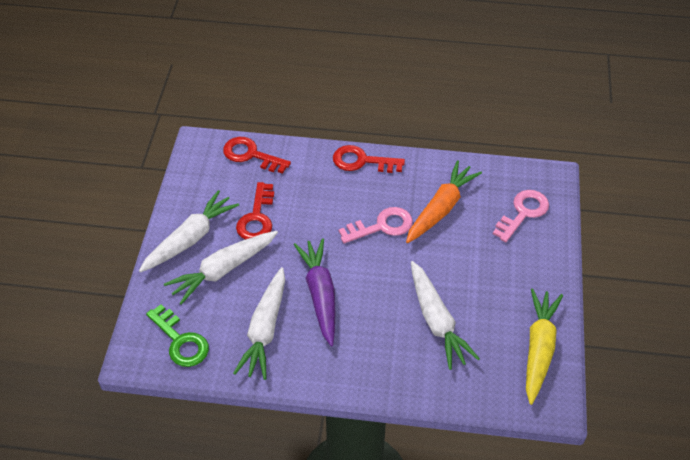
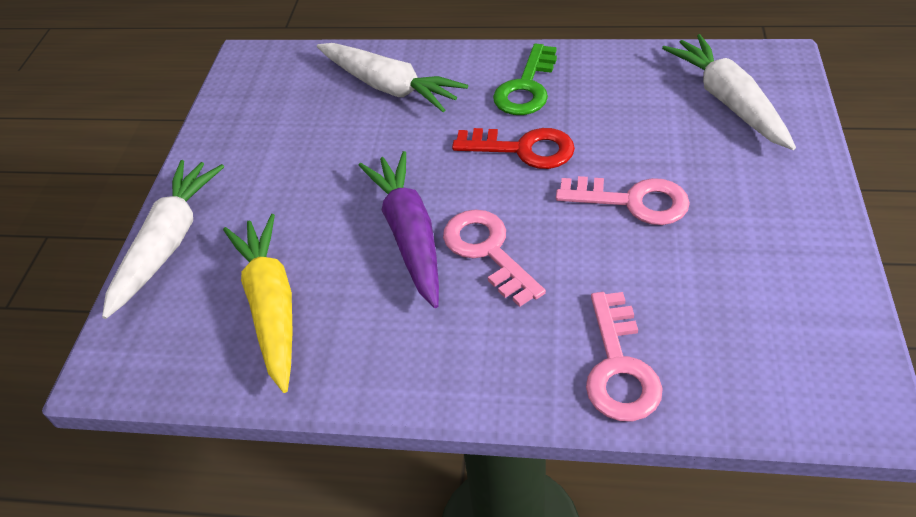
orange carrot: 1 -> 0
pink key: 2 -> 3
red key: 3 -> 1
white carrot: 4 -> 3

